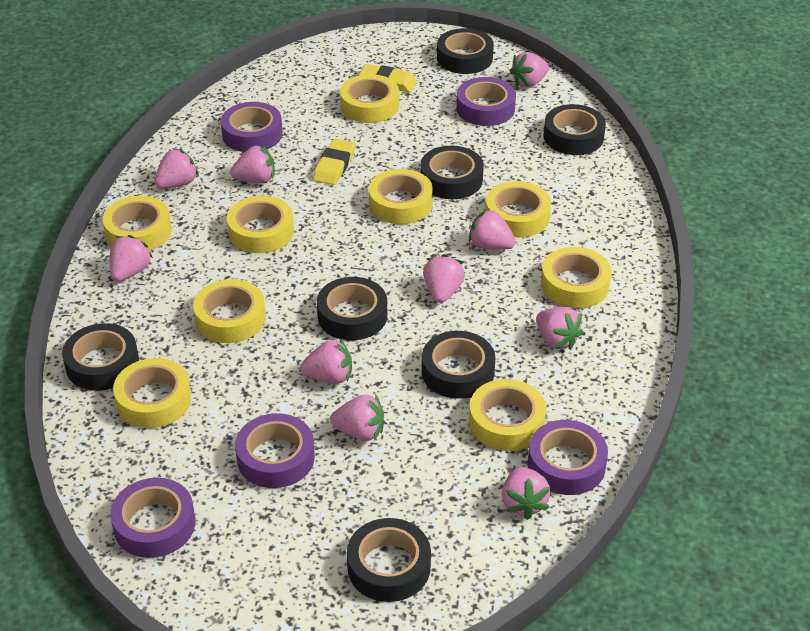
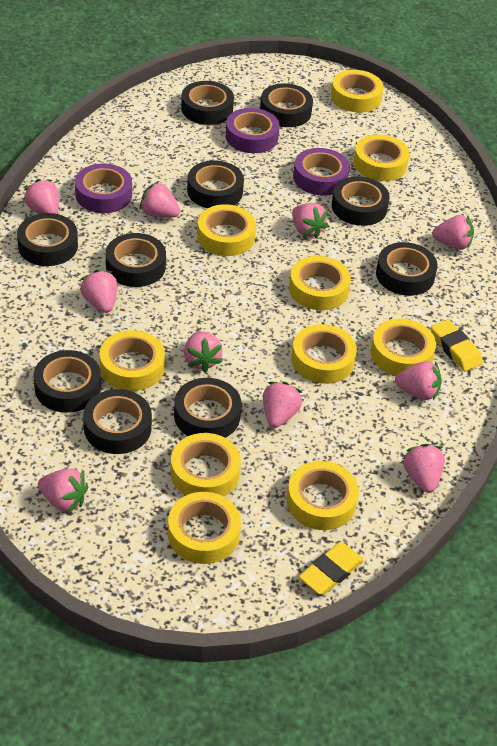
black tape: 7 -> 10
purple tape: 5 -> 3
yellow tape: 9 -> 10

